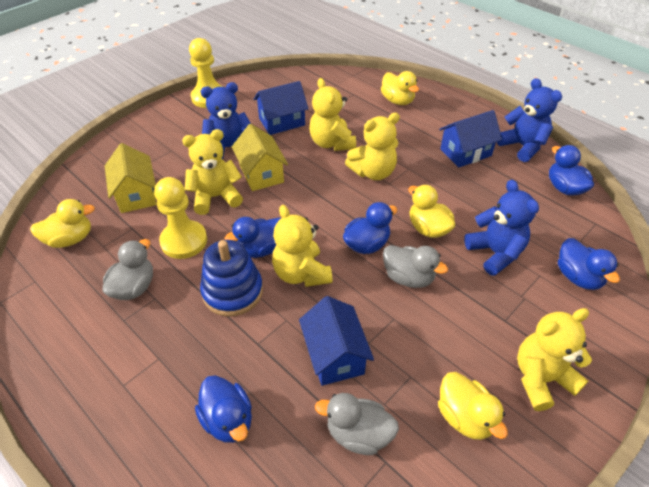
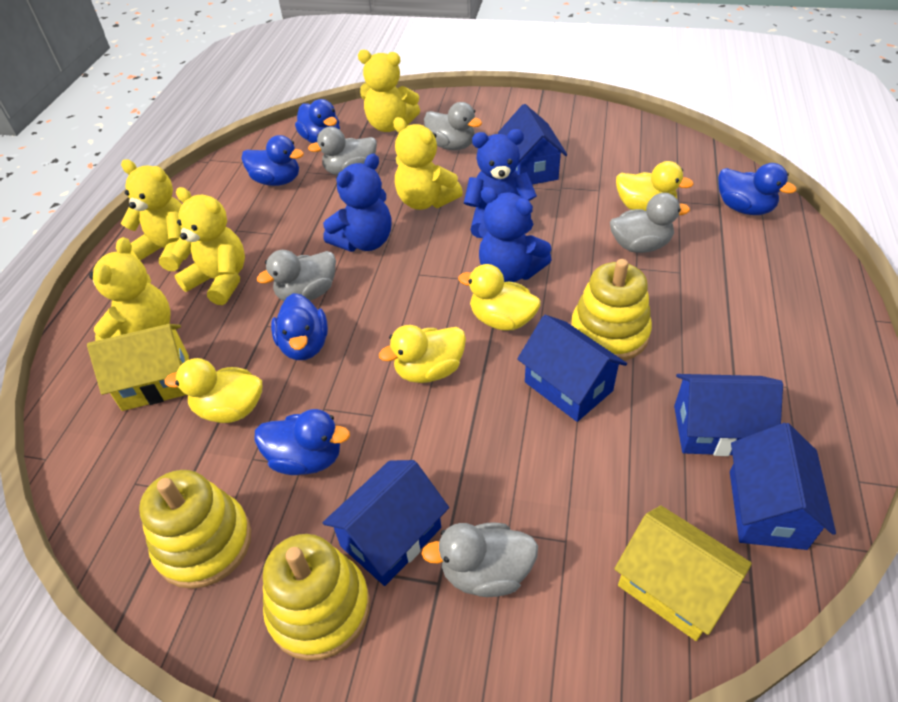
blue house: 3 -> 5
blue stacking toy: 1 -> 0
grey duck: 3 -> 5
yellow pawn: 2 -> 0
yellow stacking toy: 0 -> 3

